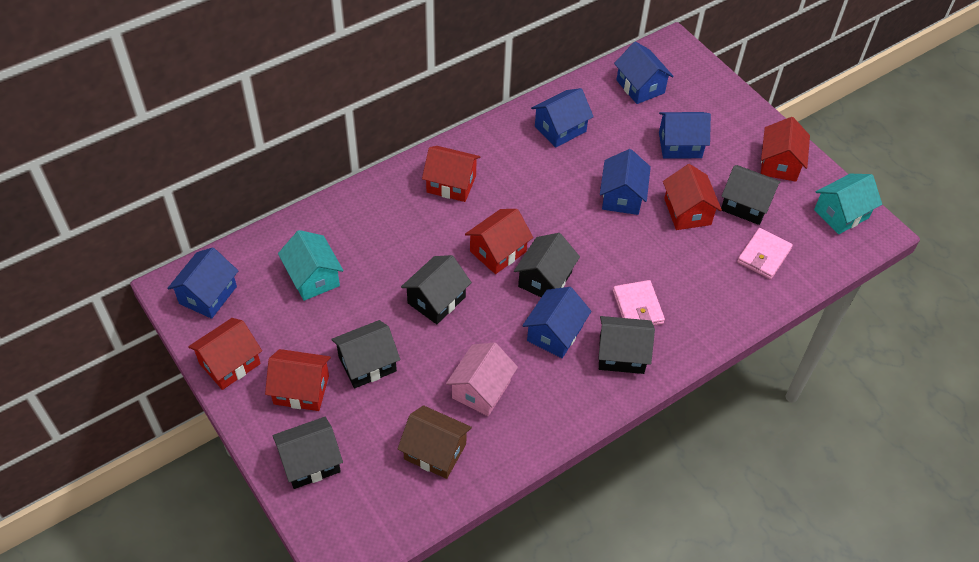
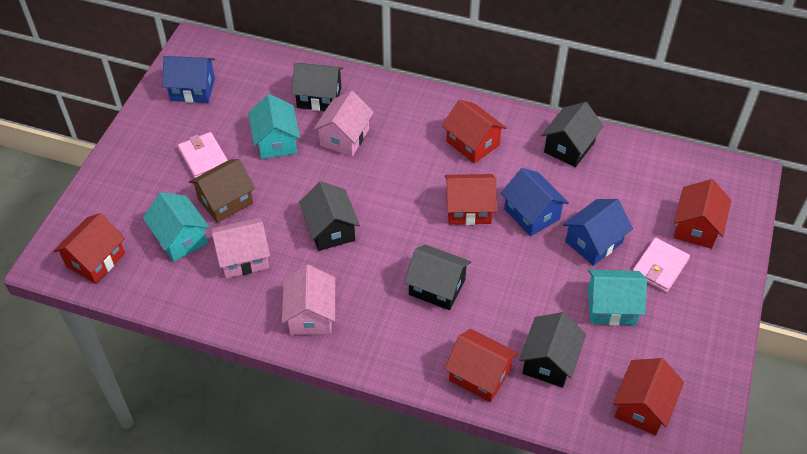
black house: 6 -> 5
blue house: 6 -> 3
pink house: 1 -> 3
turquoise house: 2 -> 3

